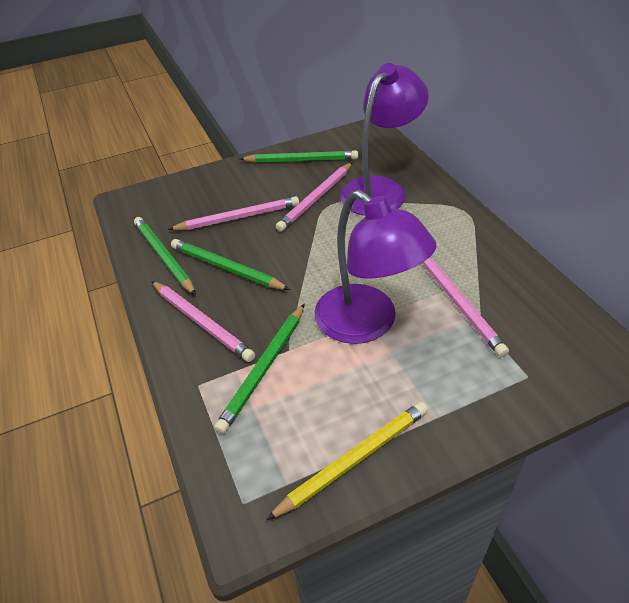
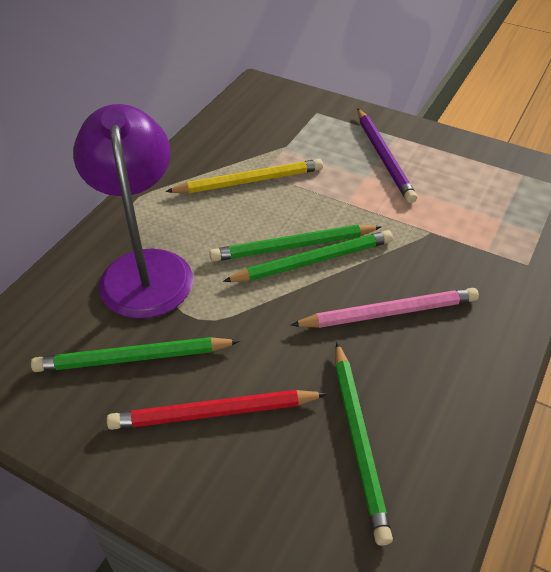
pink pencil: 4 -> 1
purple lamp: 2 -> 1
purple pencil: 0 -> 1
red pencil: 0 -> 1

